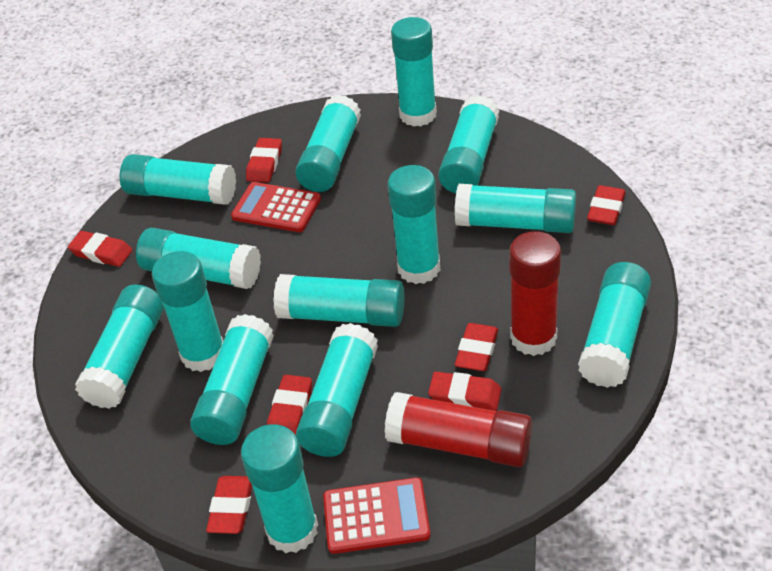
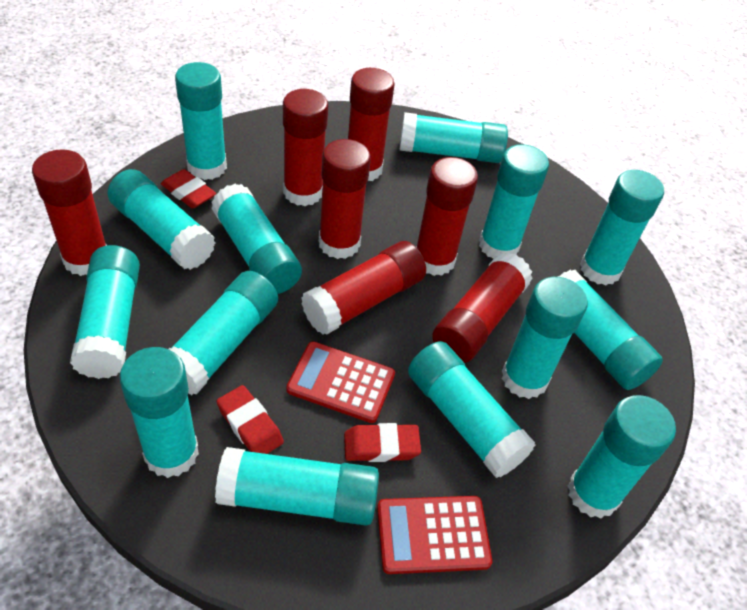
red eraser: 7 -> 3
red glue stick: 2 -> 7

